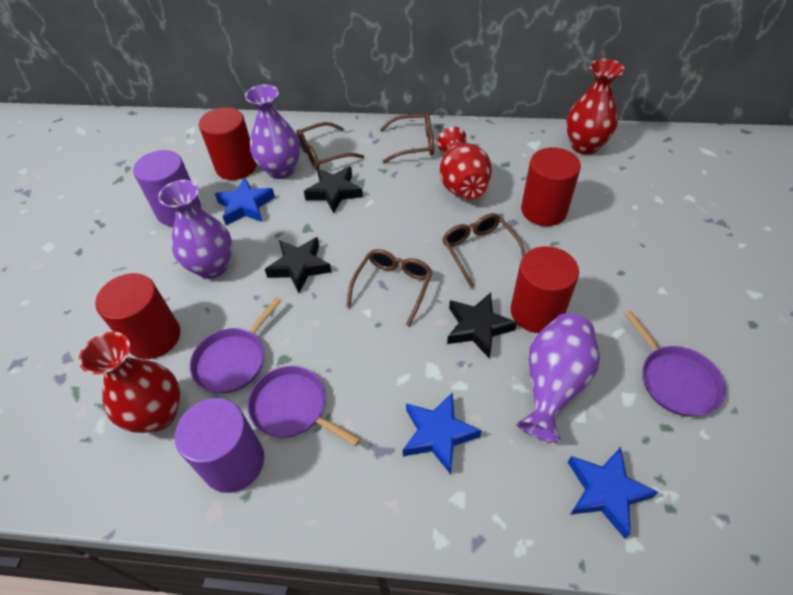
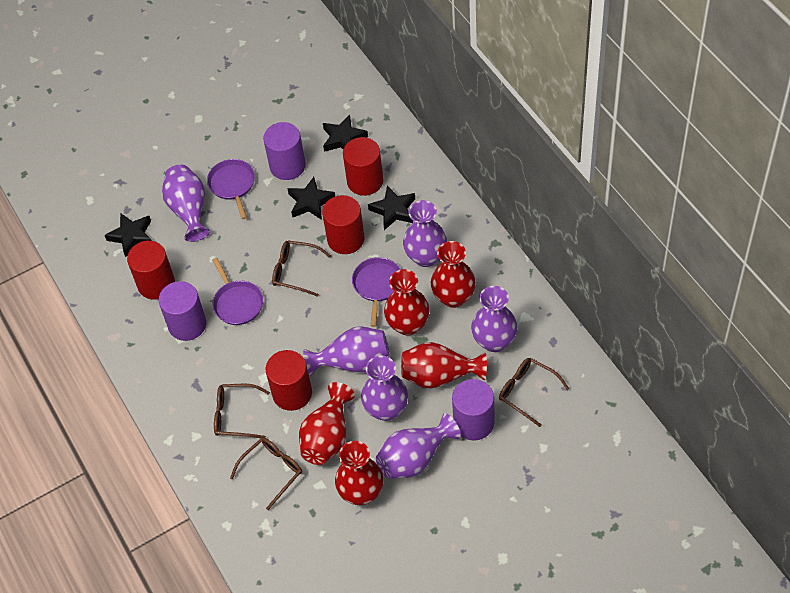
black star: 3 -> 4
blue star: 3 -> 0
purple cylinder: 2 -> 3
purple vase: 3 -> 6
red vase: 3 -> 5

